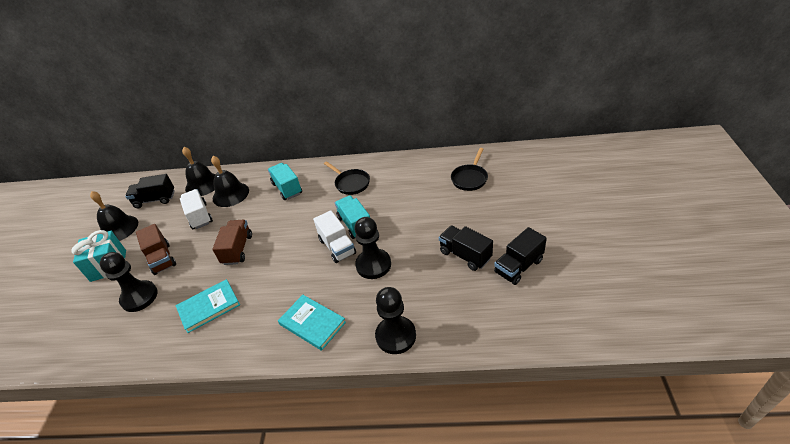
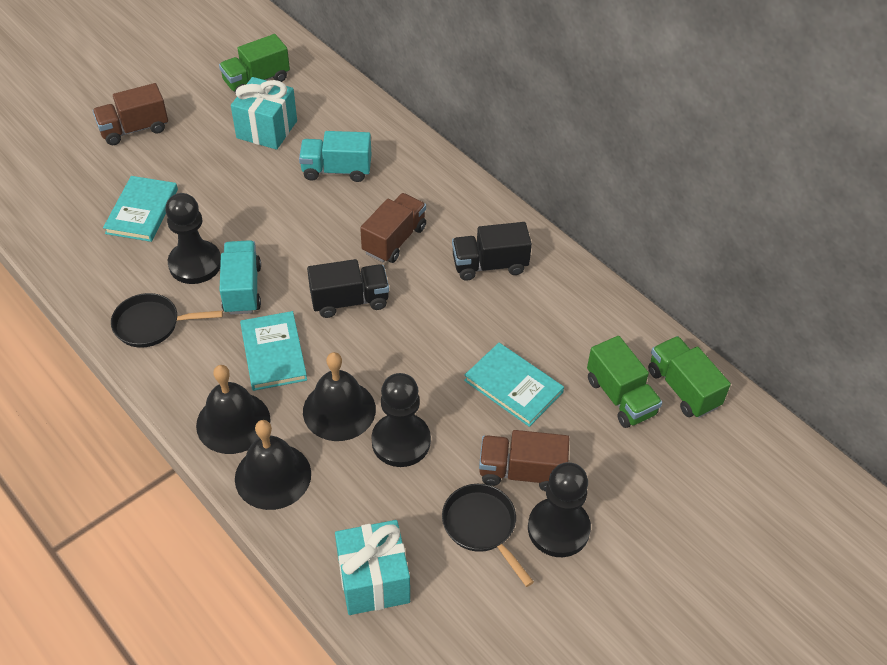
black truck: 3 -> 2
brown truck: 2 -> 3
green truck: 0 -> 3
turquoise book: 2 -> 3
turquoise gift: 1 -> 2
white truck: 2 -> 0

